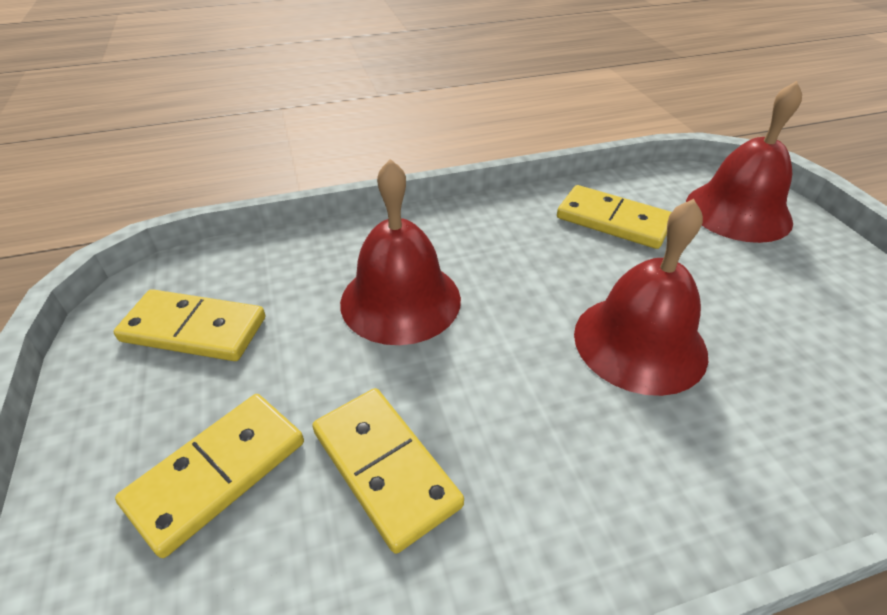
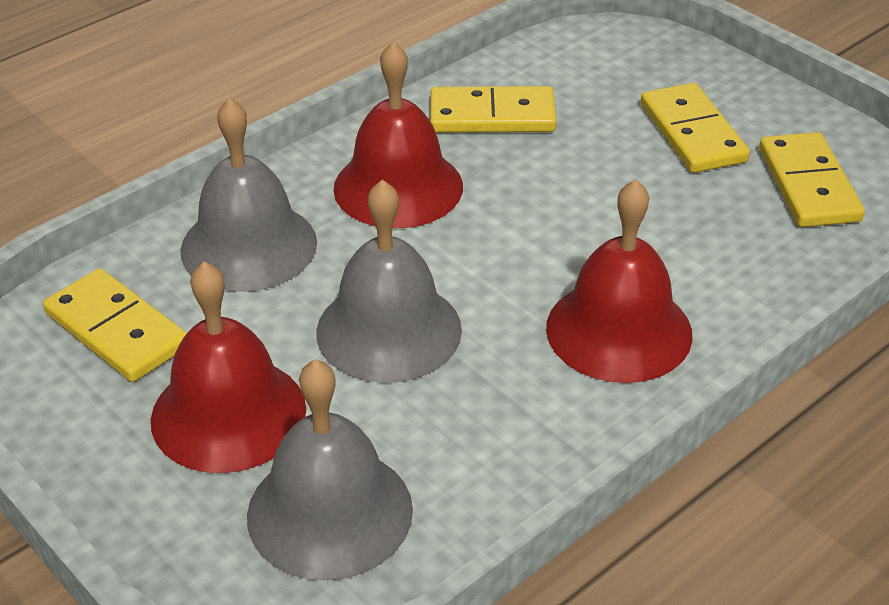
grey bell: 0 -> 3

